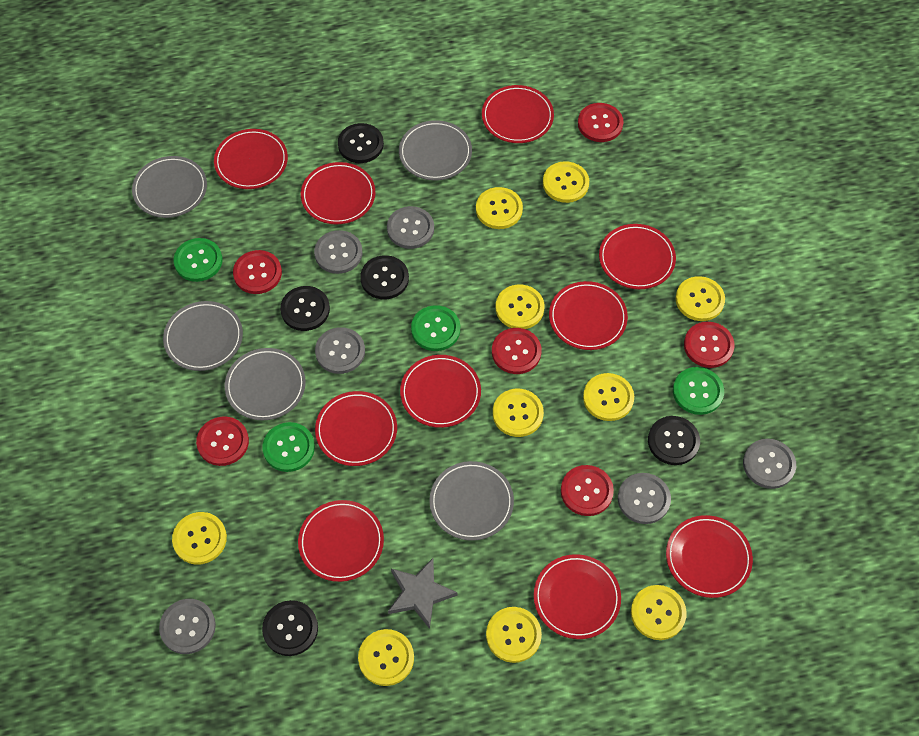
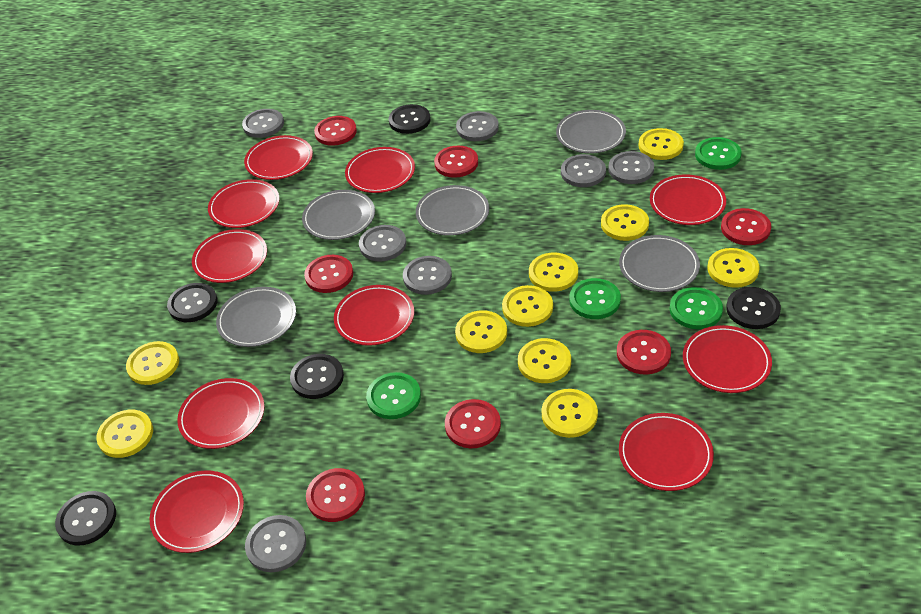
grey button: 6 -> 7
grey star: 1 -> 0
red button: 6 -> 7

